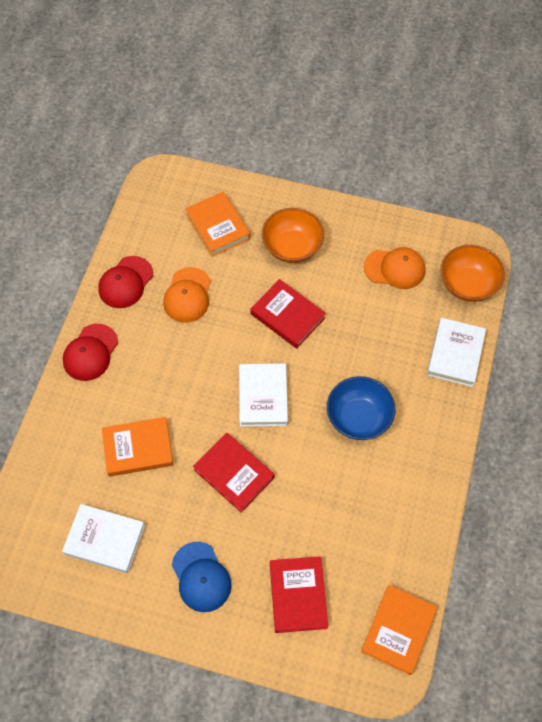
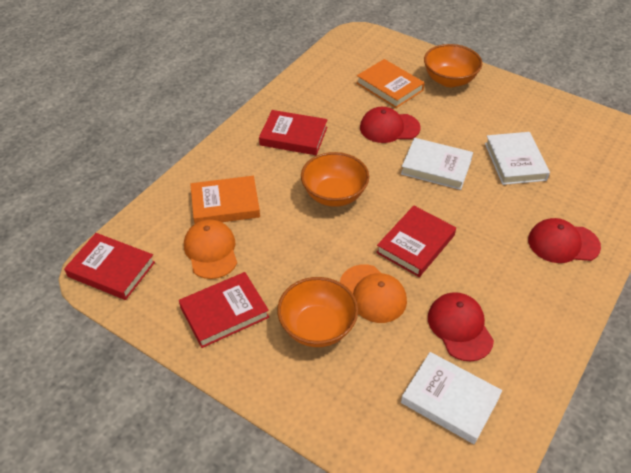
blue bowl: 1 -> 0
blue cap: 1 -> 0
orange book: 3 -> 2
orange bowl: 2 -> 3
red book: 3 -> 4
red cap: 2 -> 3

